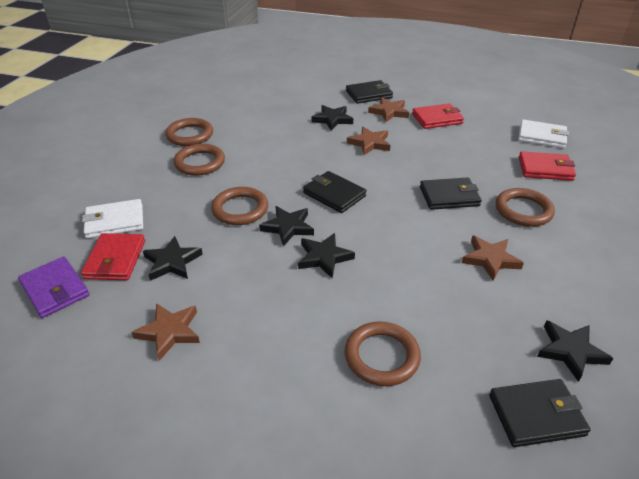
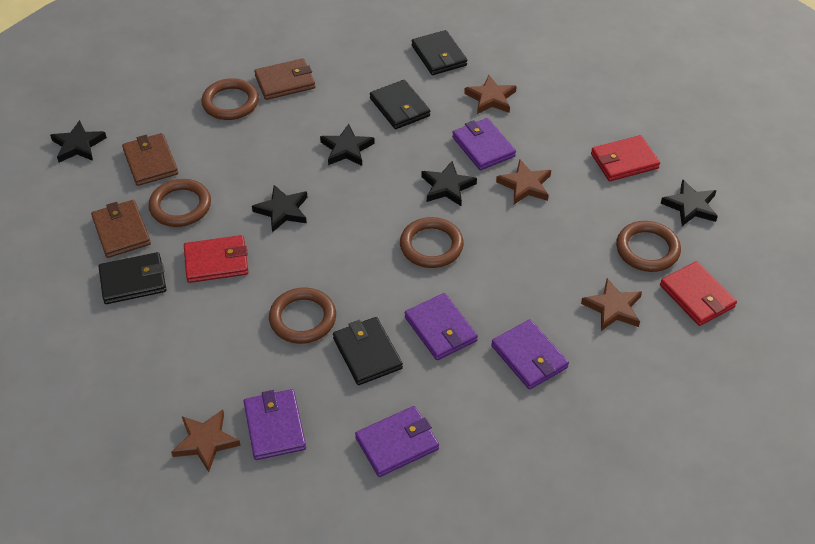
brown wallet: 0 -> 3
purple wallet: 1 -> 5
white wallet: 2 -> 0

